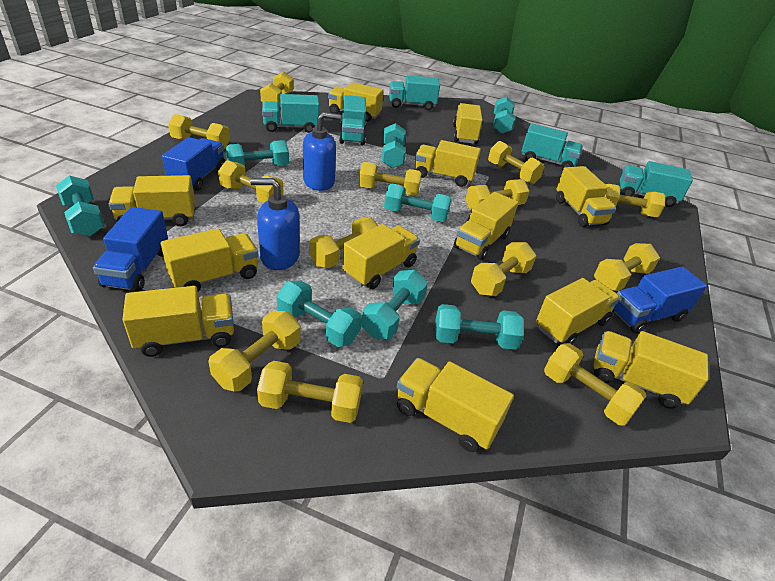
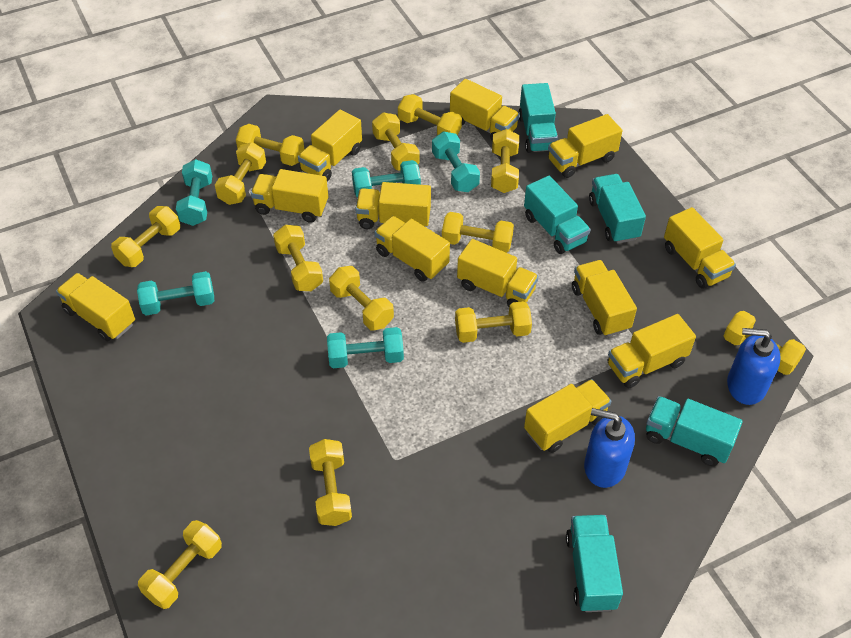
blue truck: 3 -> 0
turquoise dumbbell: 8 -> 5

